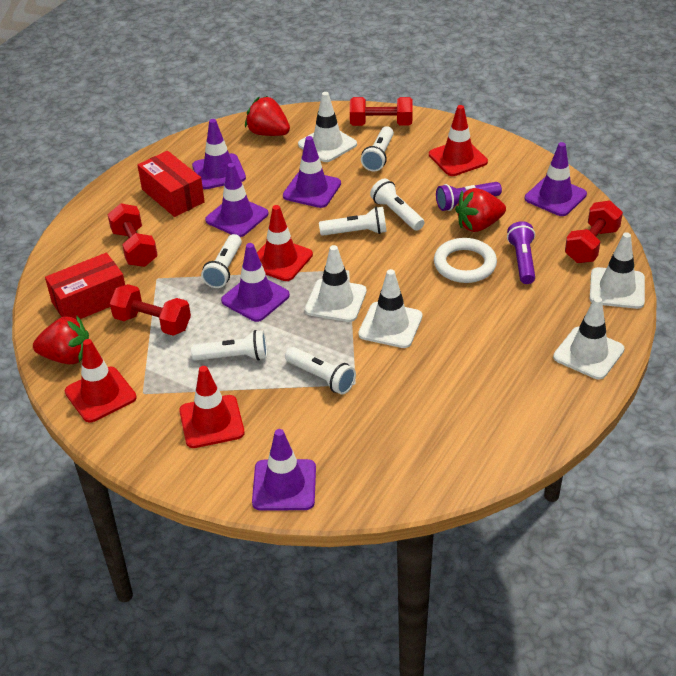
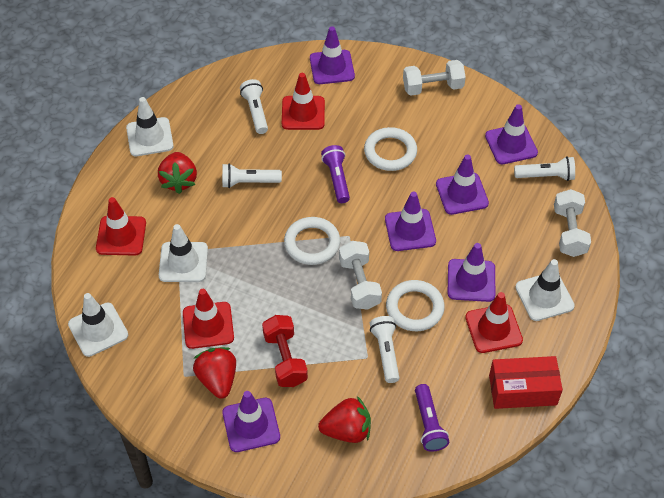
red box: 2 -> 1
red dumbbell: 4 -> 1
white dumbbell: 0 -> 3
white flashlight: 6 -> 4
white ring: 1 -> 3
white traffic cone: 5 -> 4

